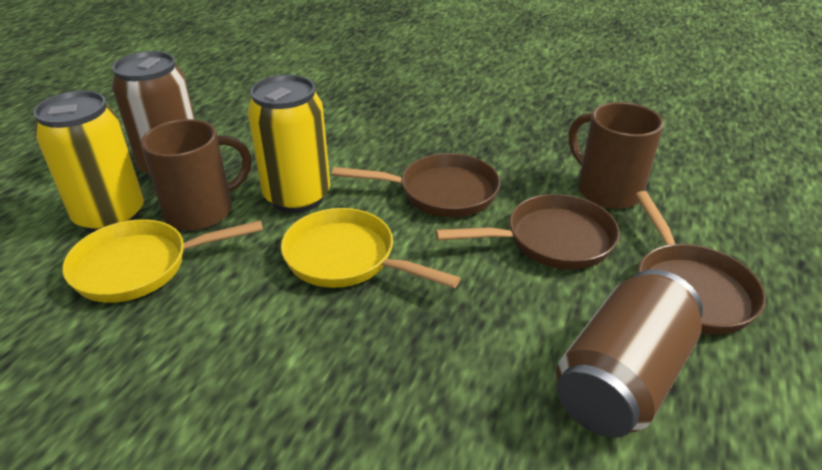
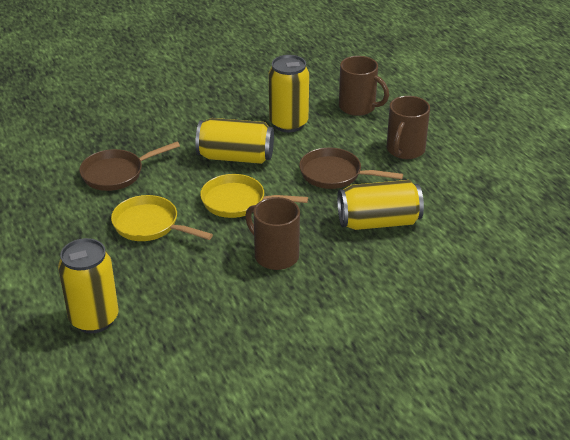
brown can: 2 -> 0
brown mug: 2 -> 3
brown pan: 3 -> 2
yellow can: 2 -> 4

